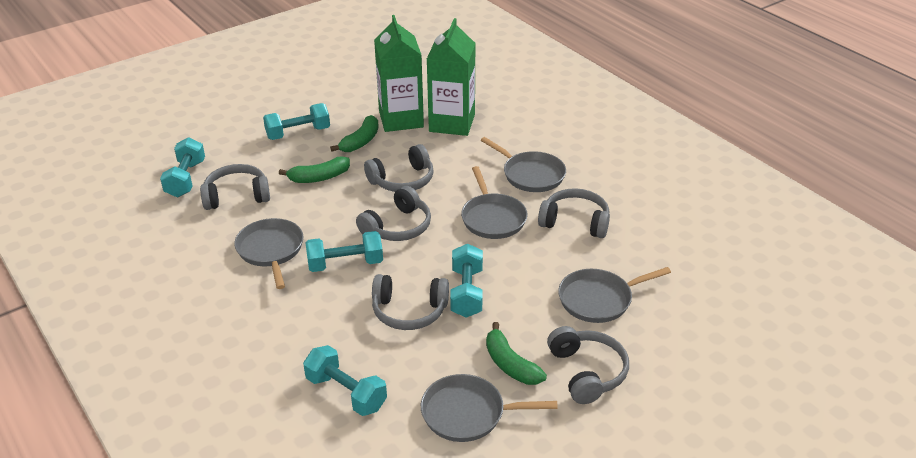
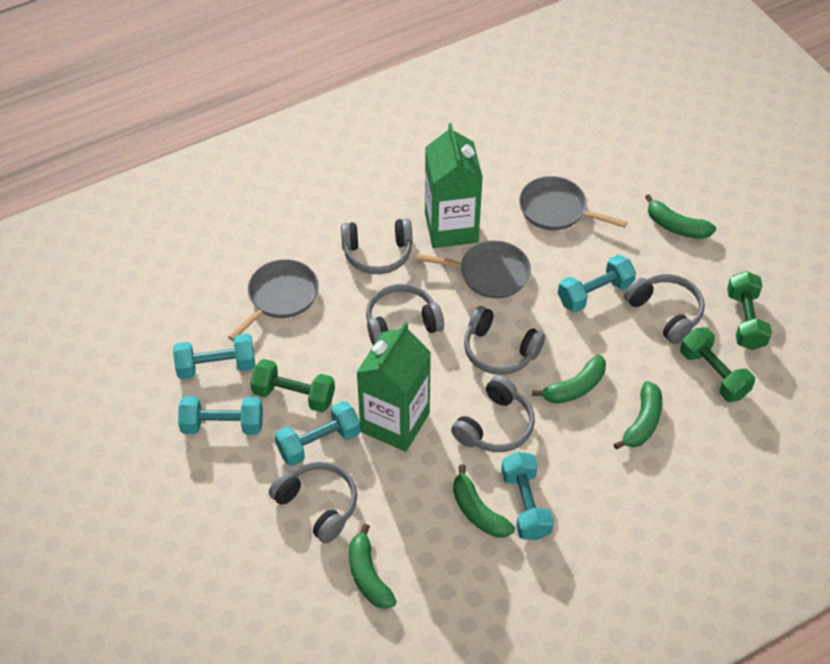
green banana: 3 -> 5
green dumbbell: 0 -> 3
grey pan: 5 -> 3

